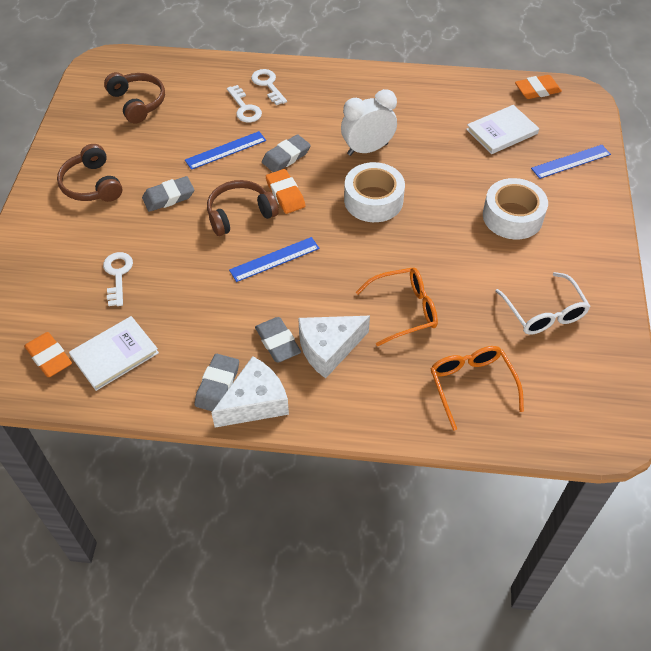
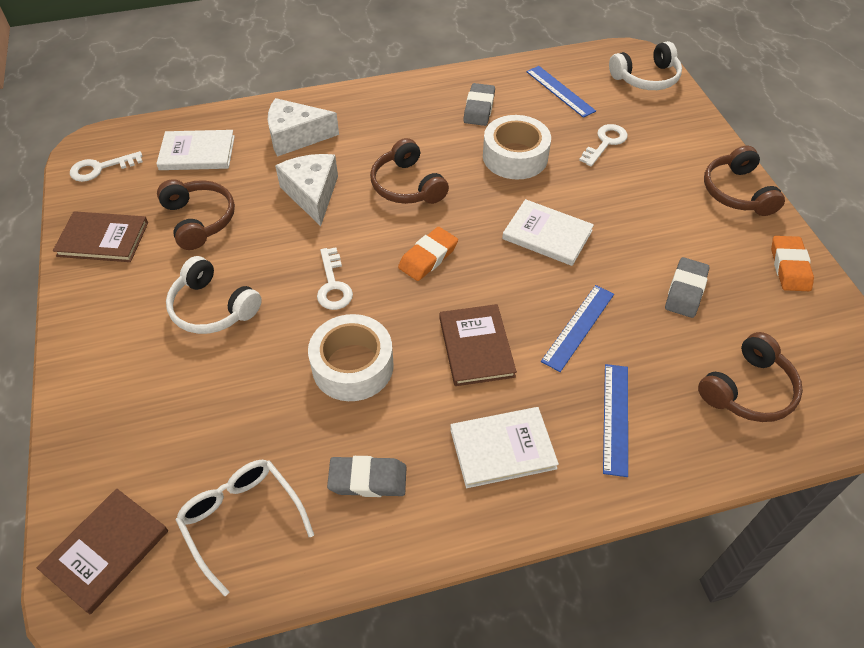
brown book: 0 -> 3
brown headphones: 3 -> 4
grey eraser: 4 -> 3
orange eraser: 3 -> 2
orange glasses: 2 -> 0
white book: 2 -> 3
white clock: 1 -> 0
white headphones: 0 -> 2

